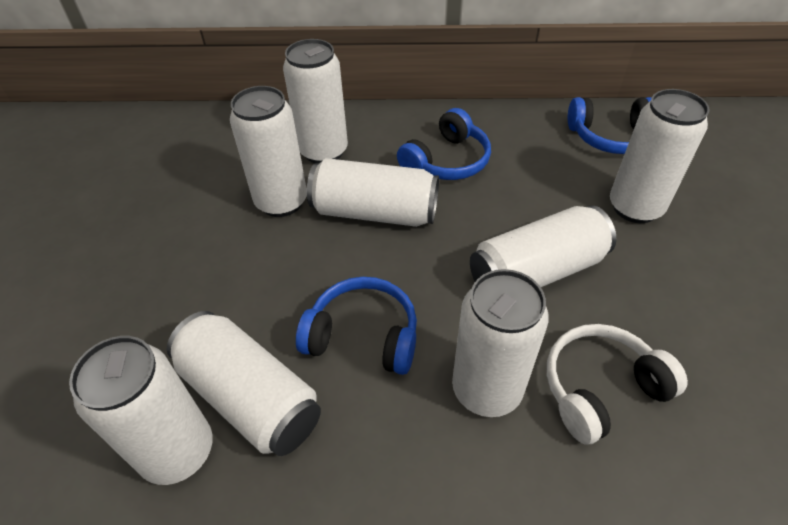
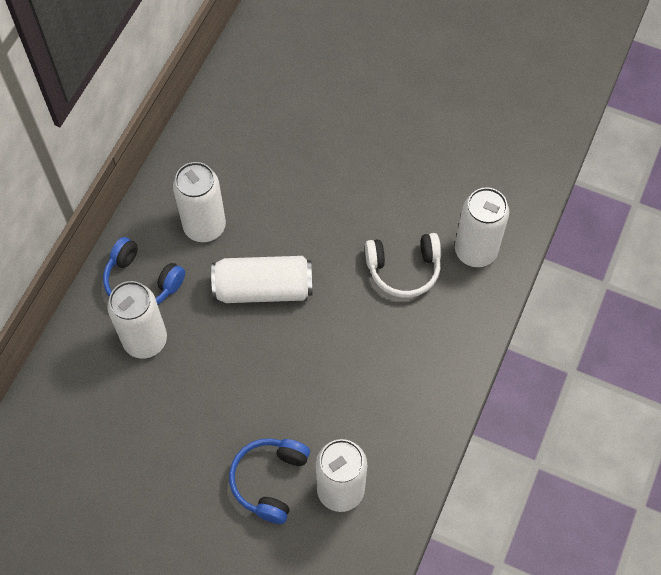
blue headphones: 3 -> 2
white can: 8 -> 5

